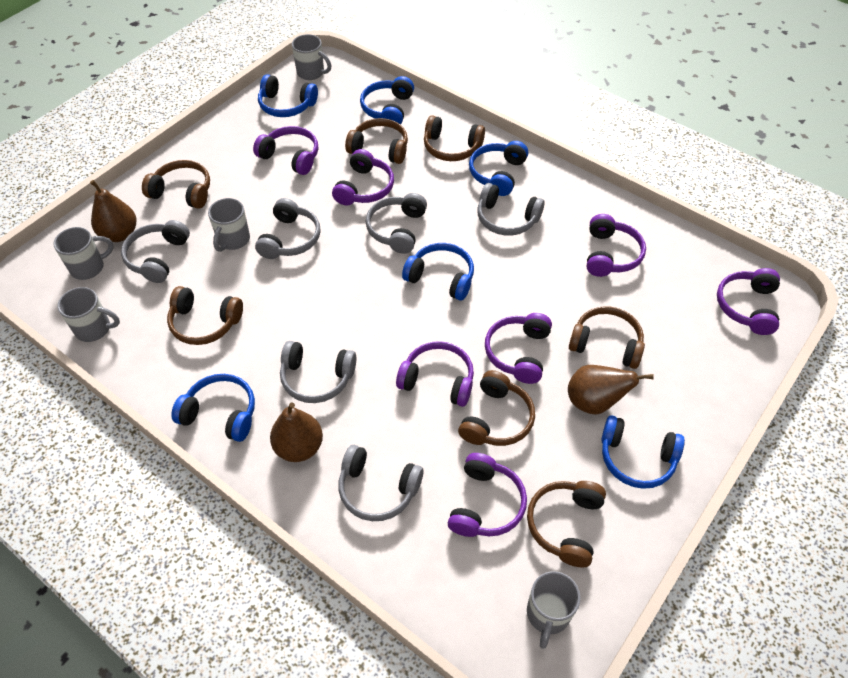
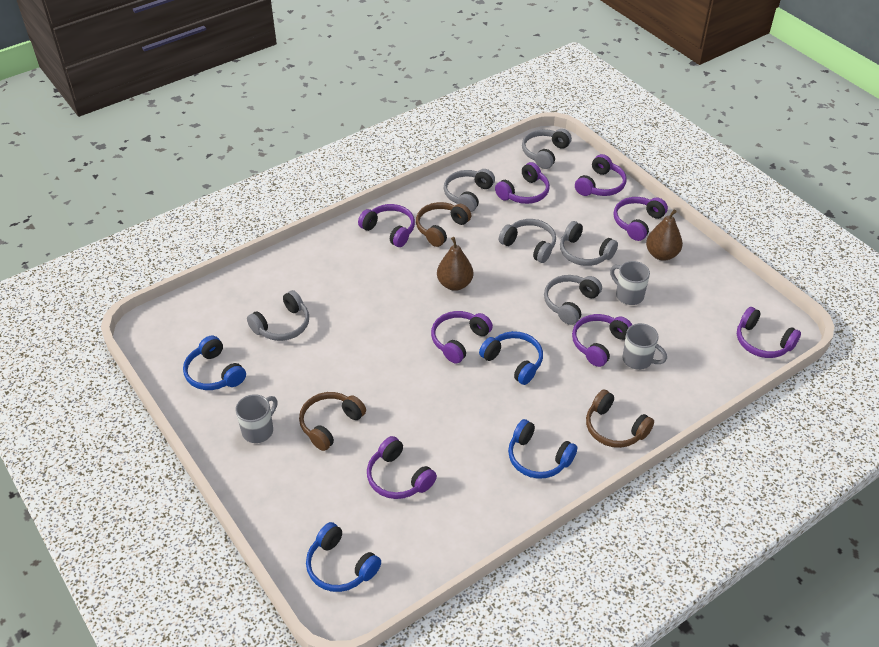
blue headphones: 6 -> 4
brown headphones: 7 -> 3
brown pear: 3 -> 2
grey mug: 5 -> 3
purple headphones: 7 -> 8

